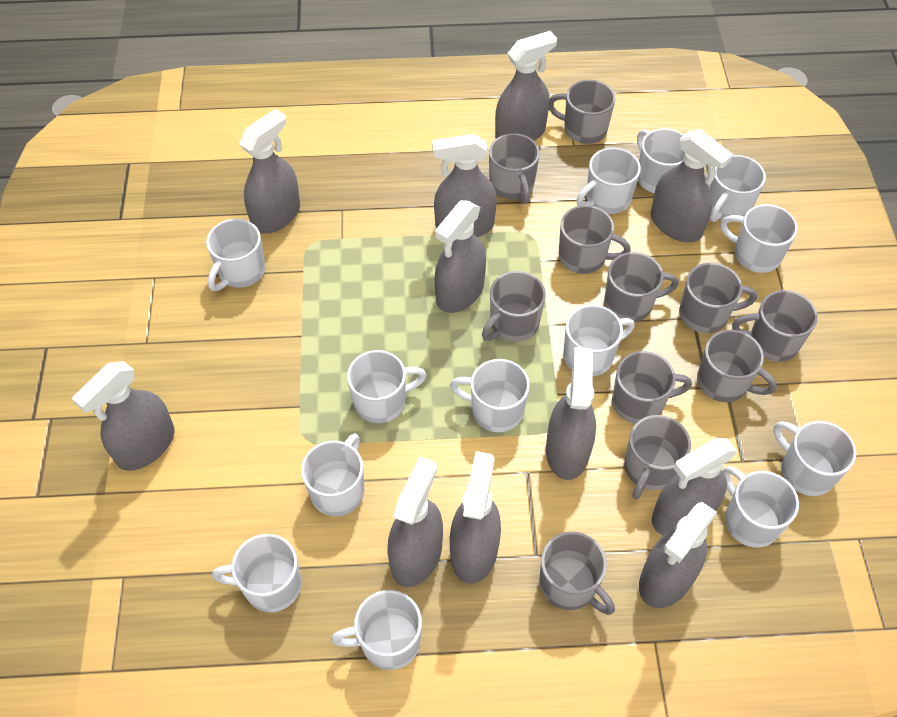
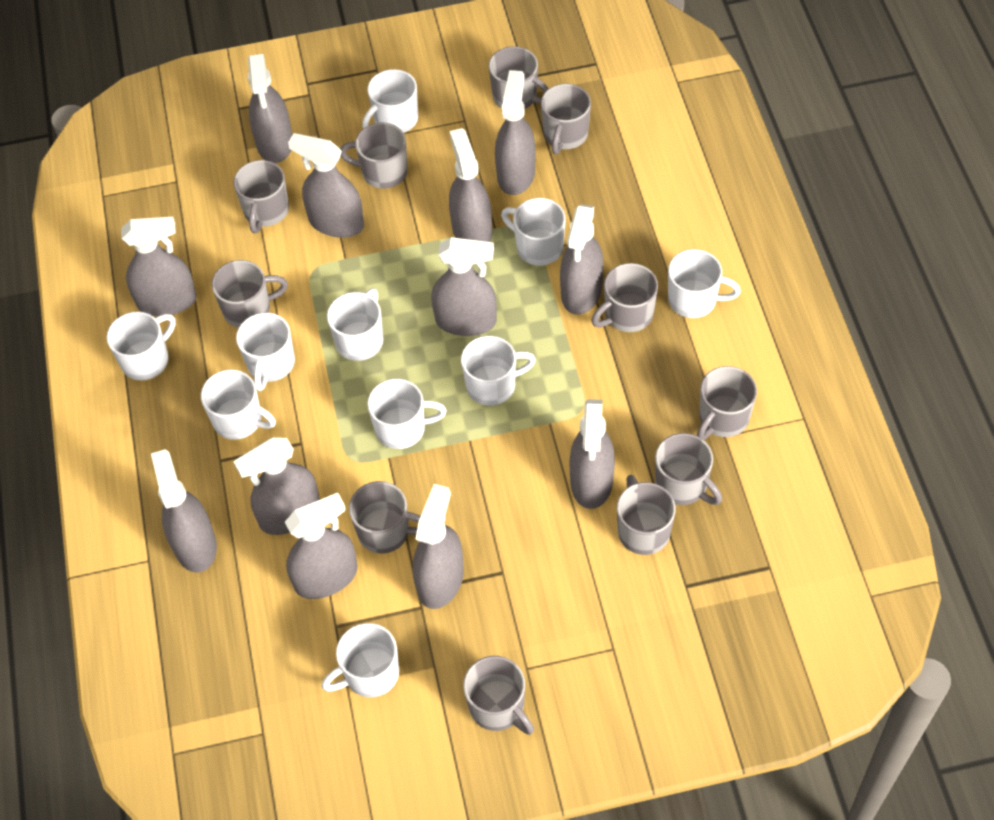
grey spray bottle: 11 -> 12
white mug: 13 -> 10

